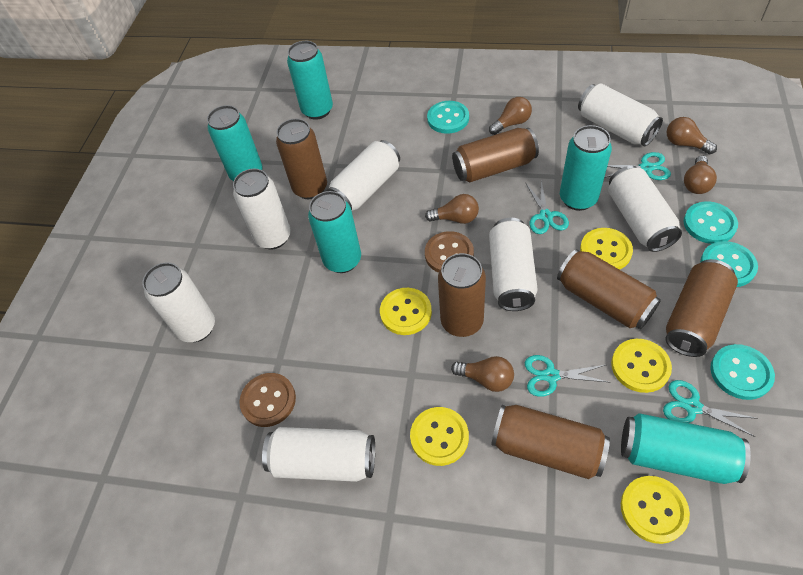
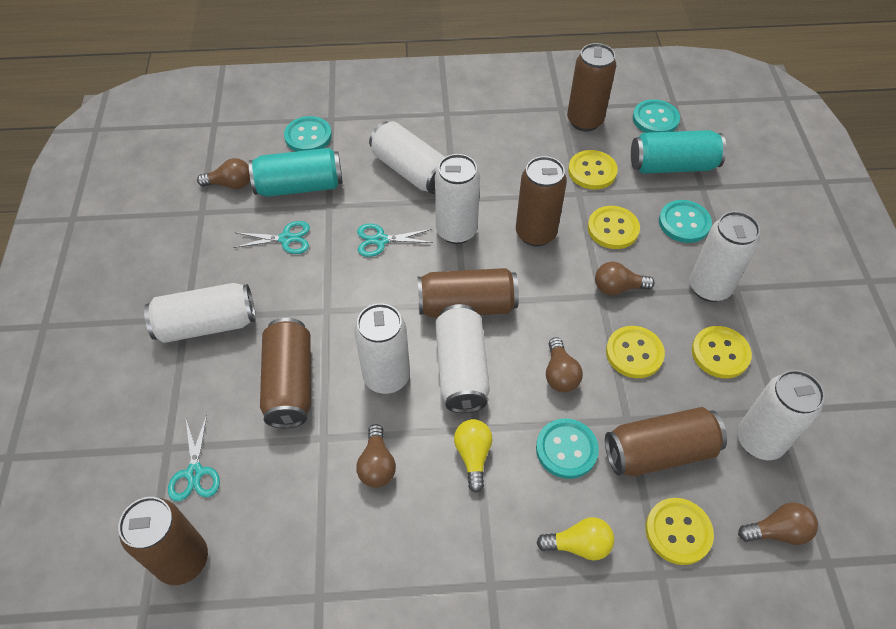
brown button: 2 -> 0
turquoise can: 5 -> 2
turquoise scissors: 4 -> 3
yellow light bulb: 0 -> 2

